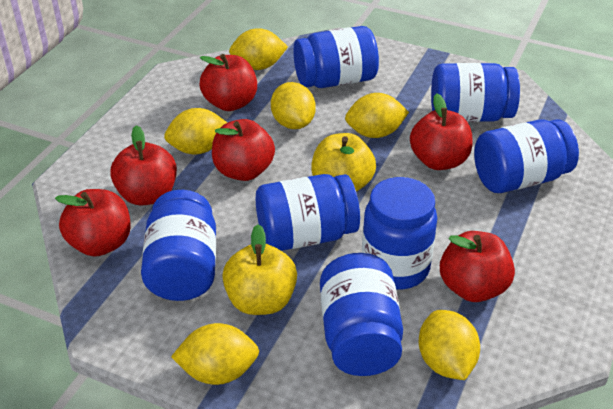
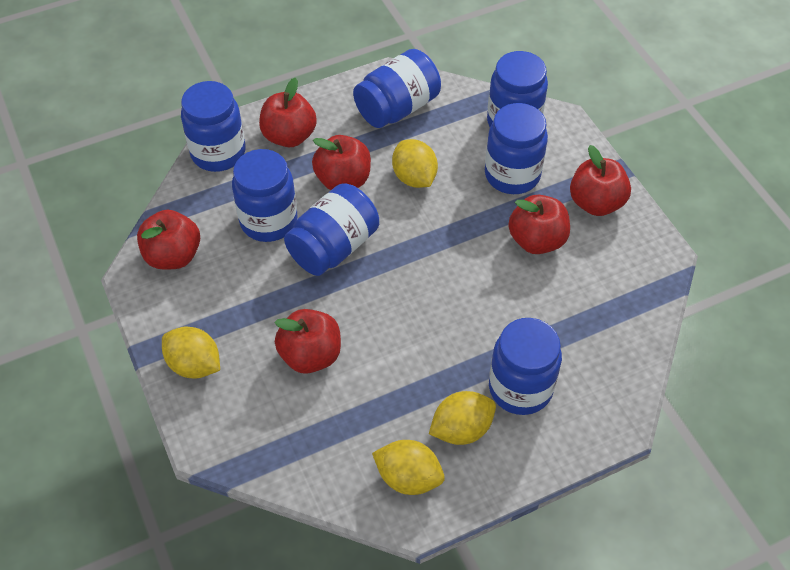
yellow apple: 2 -> 0
yellow lemon: 6 -> 4

